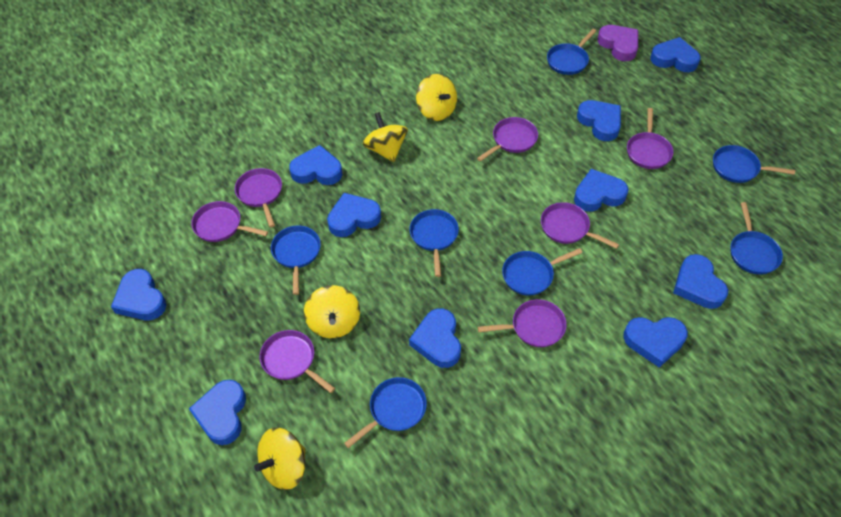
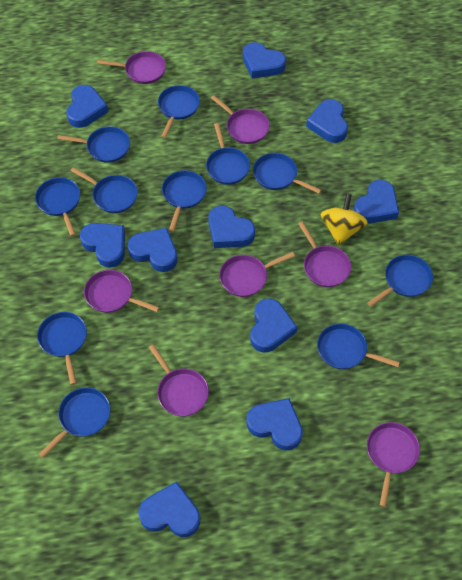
blue pan: 7 -> 11
purple heart: 1 -> 0
yellow spinning top: 4 -> 1

